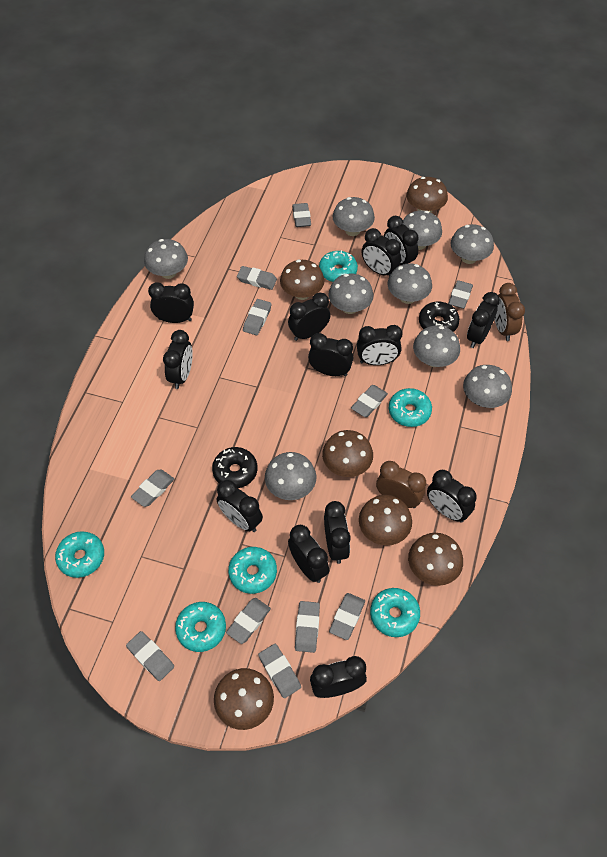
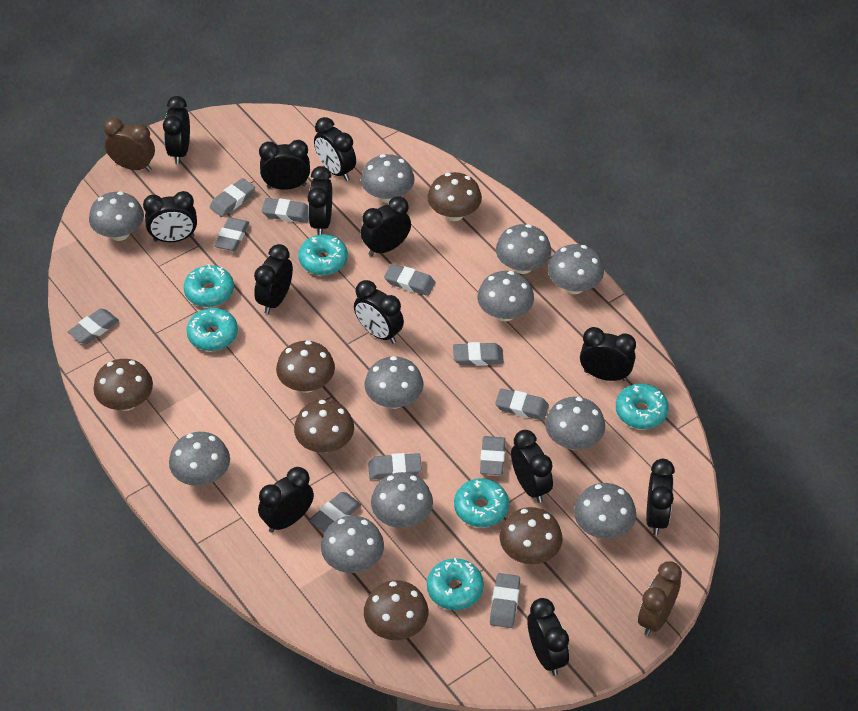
black donut: 2 -> 0
grey mushroom: 9 -> 11

